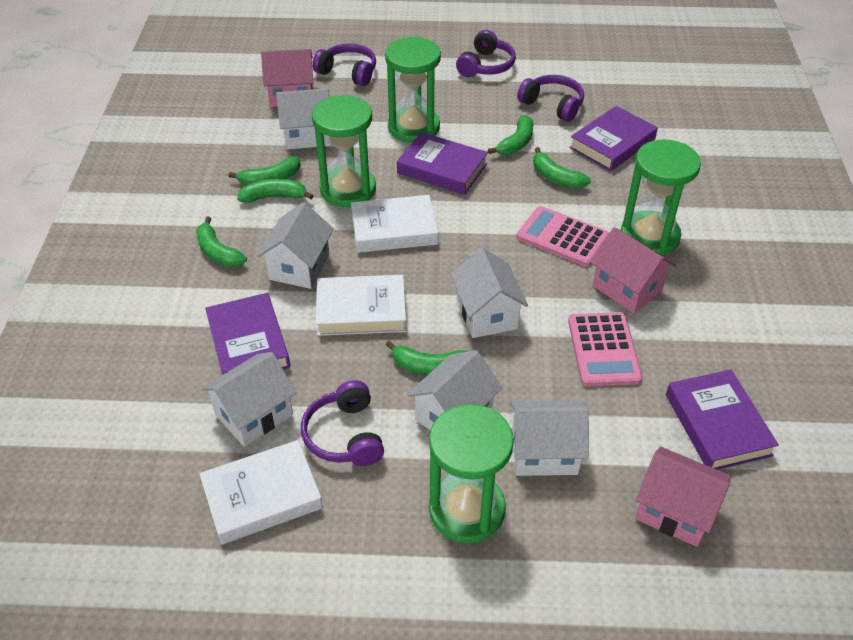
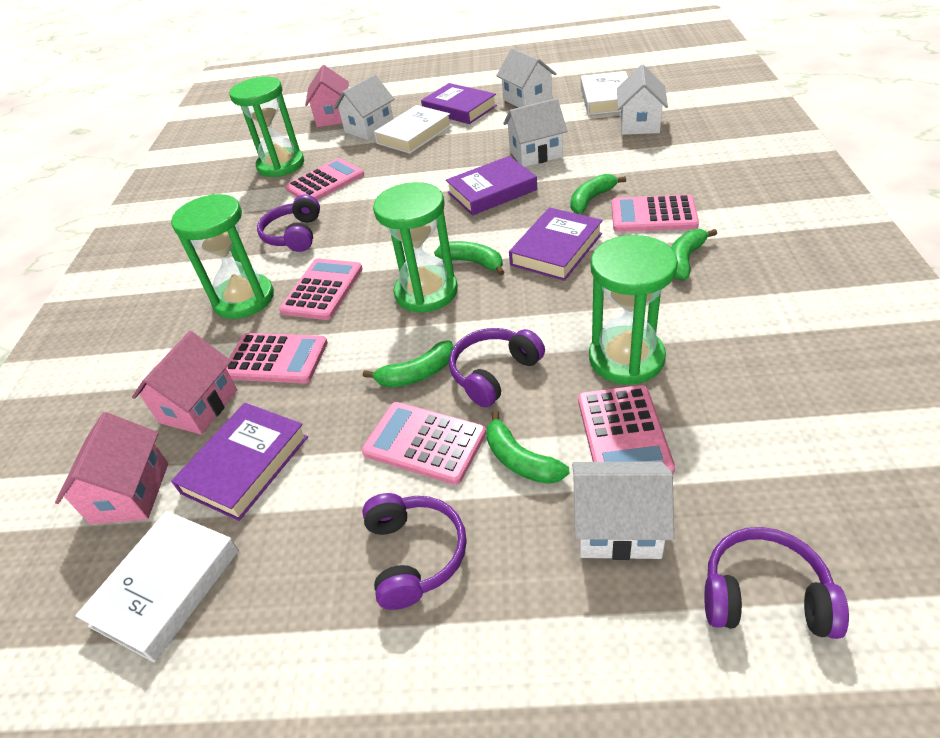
green banana: 6 -> 5
pink calculator: 2 -> 6
white house: 6 -> 5

